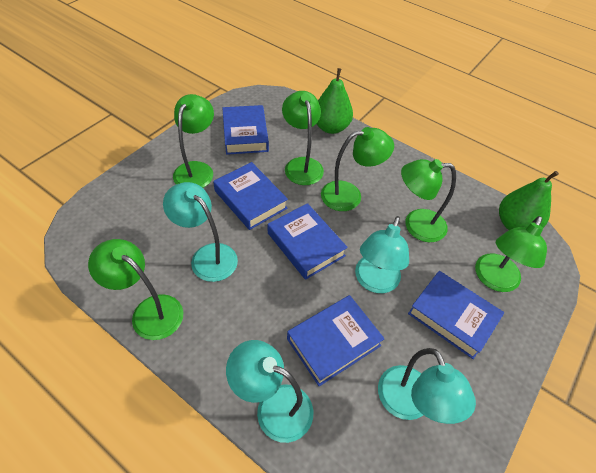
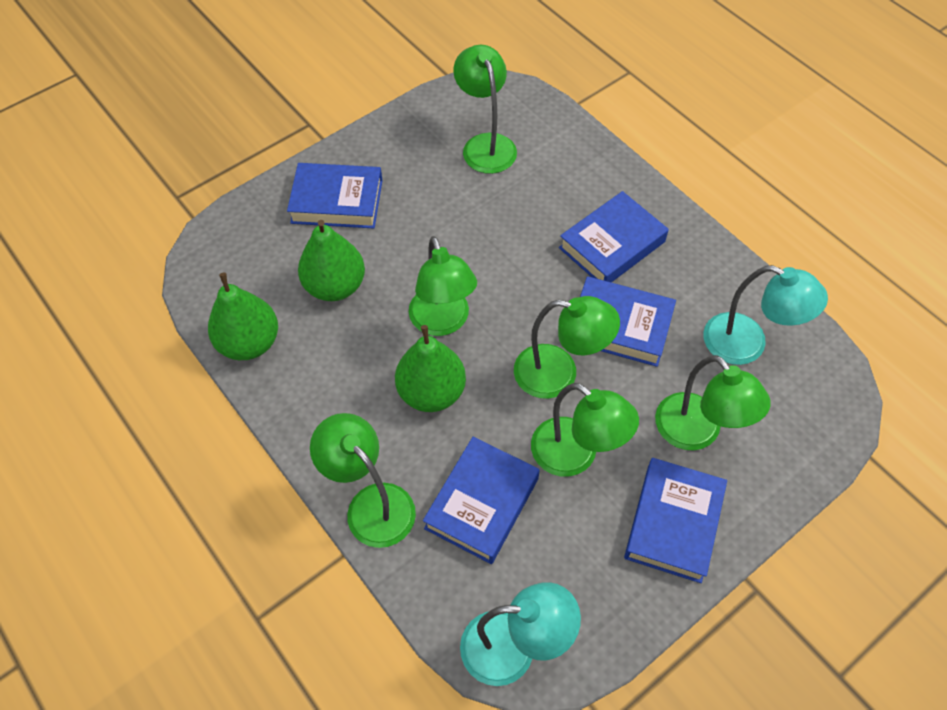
green pear: 2 -> 3
turquoise lamp: 4 -> 2

